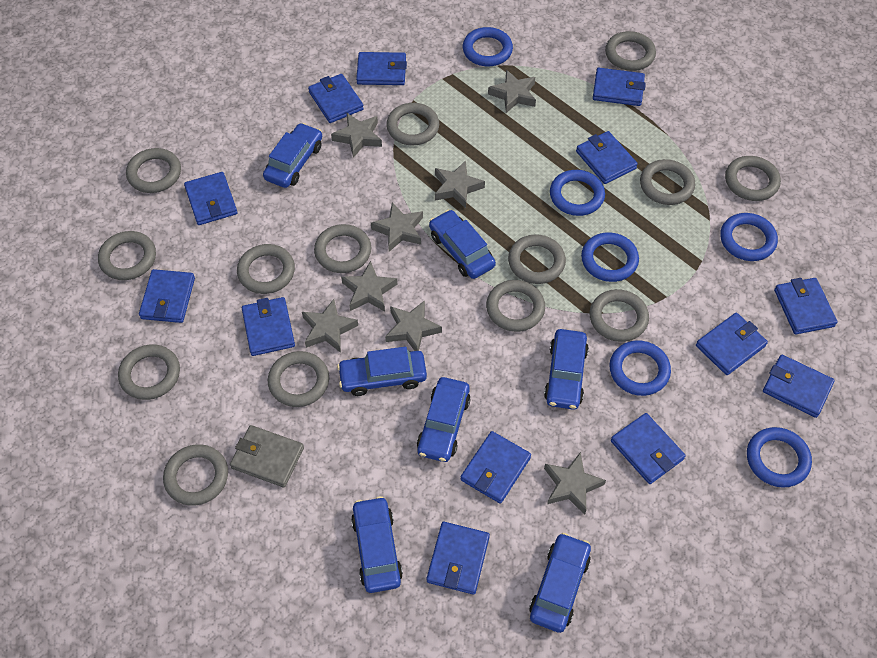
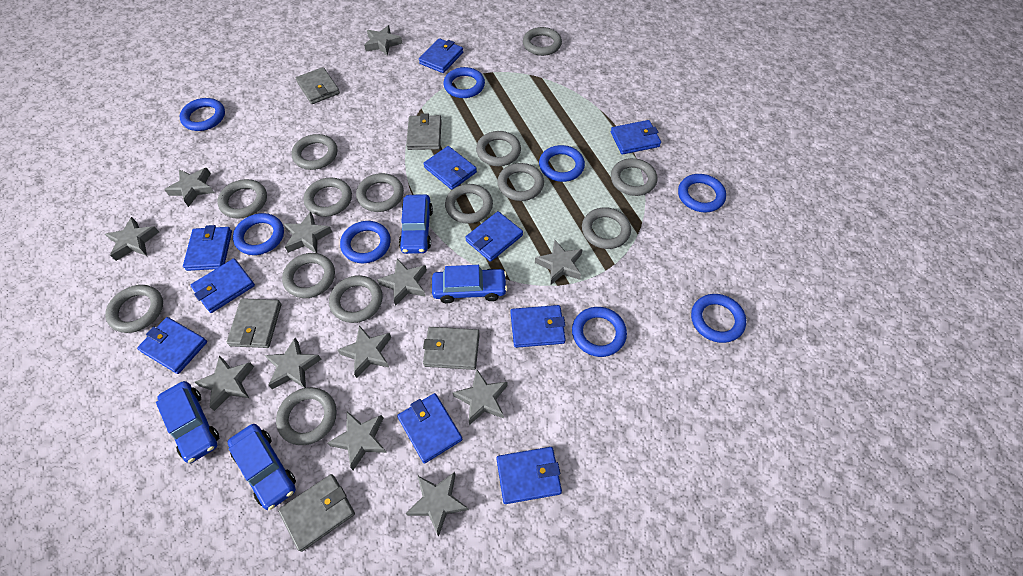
blue car: 7 -> 4
blue ring: 6 -> 8
blue wallet: 13 -> 10
grey star: 8 -> 12
grey wallet: 1 -> 5

